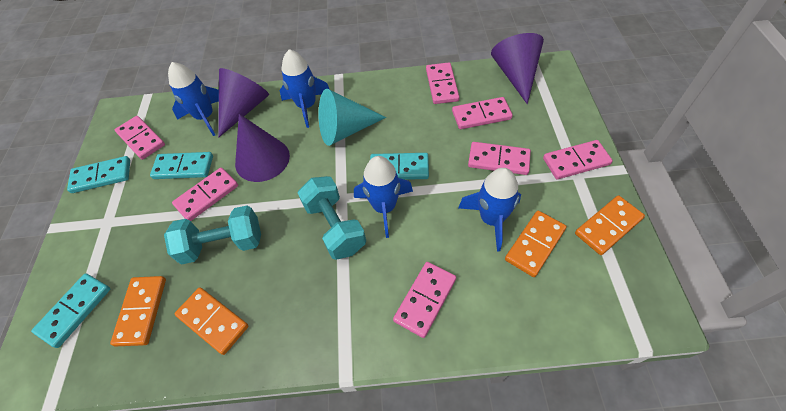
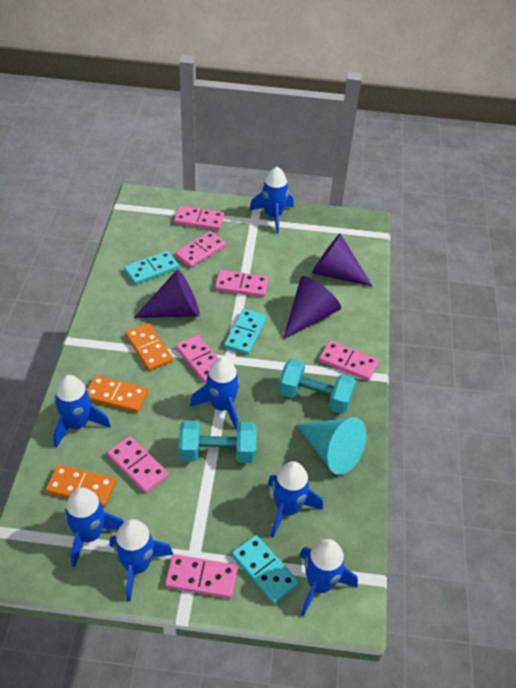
blue rocket: 4 -> 7
orange domino: 4 -> 3
turquoise domino: 4 -> 3

